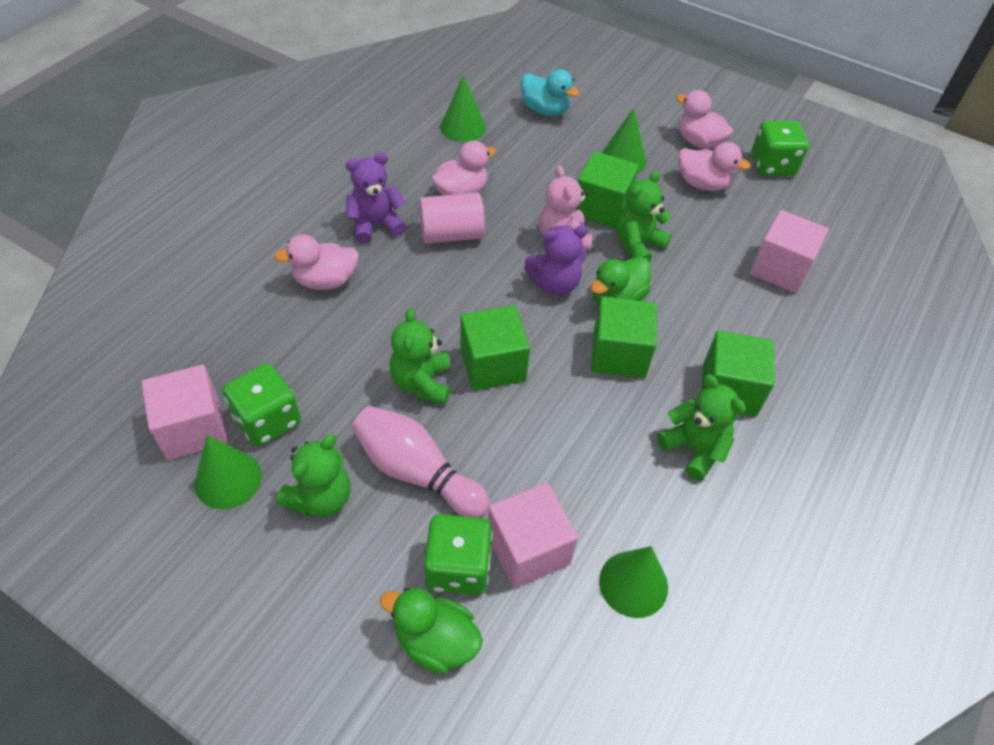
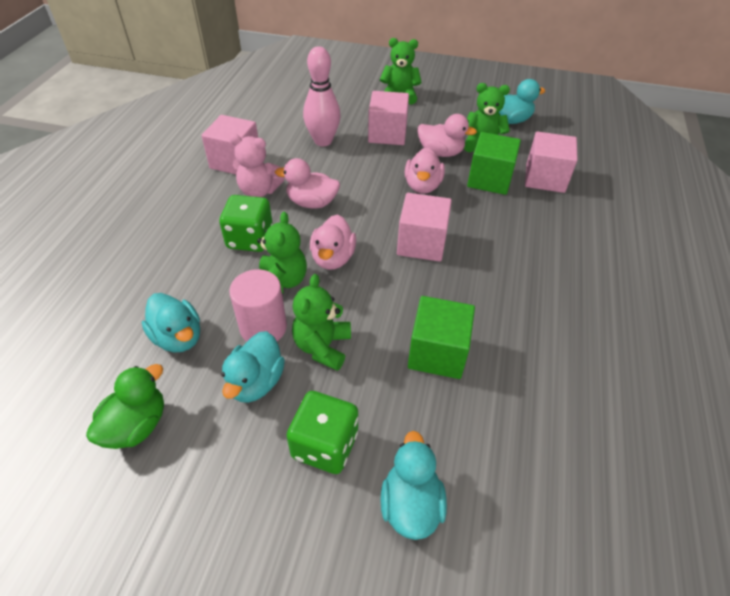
green cone: 4 -> 0
green cube: 4 -> 2
green dice: 3 -> 2
green duck: 2 -> 1
pink cube: 3 -> 4
purple teddy bear: 2 -> 0
turquoise duck: 1 -> 4

